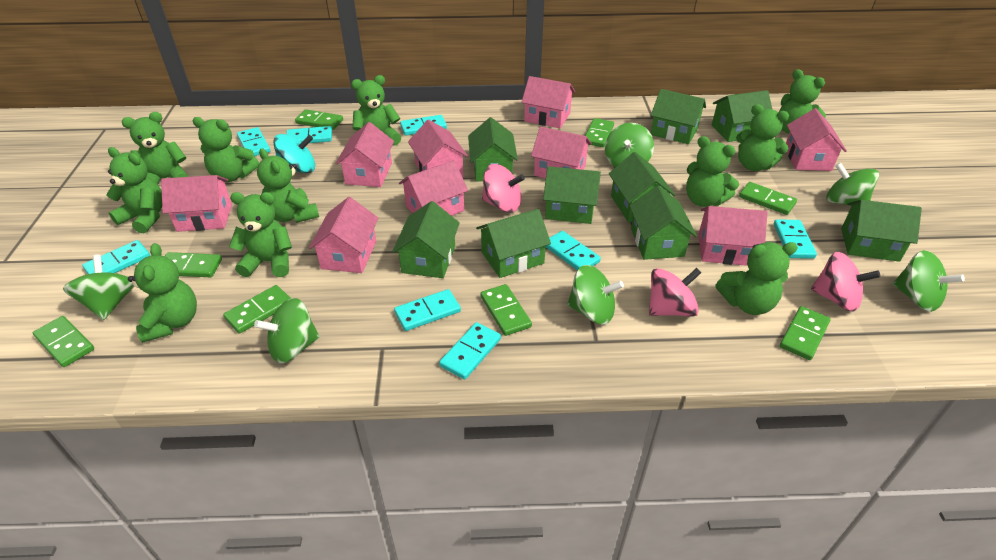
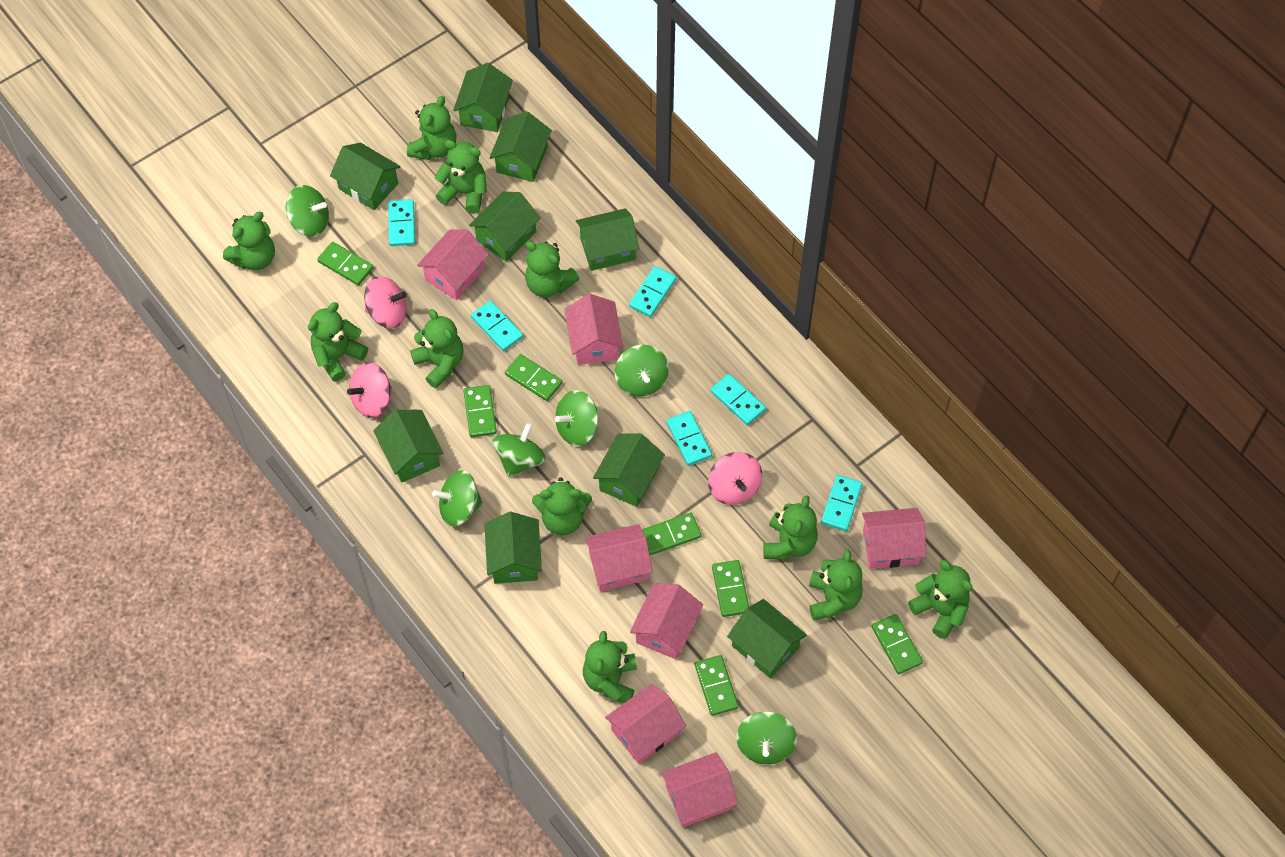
green domino: 8 -> 7
pink house: 9 -> 7
turquoise domino: 8 -> 6
turquoise spinning top: 1 -> 0

